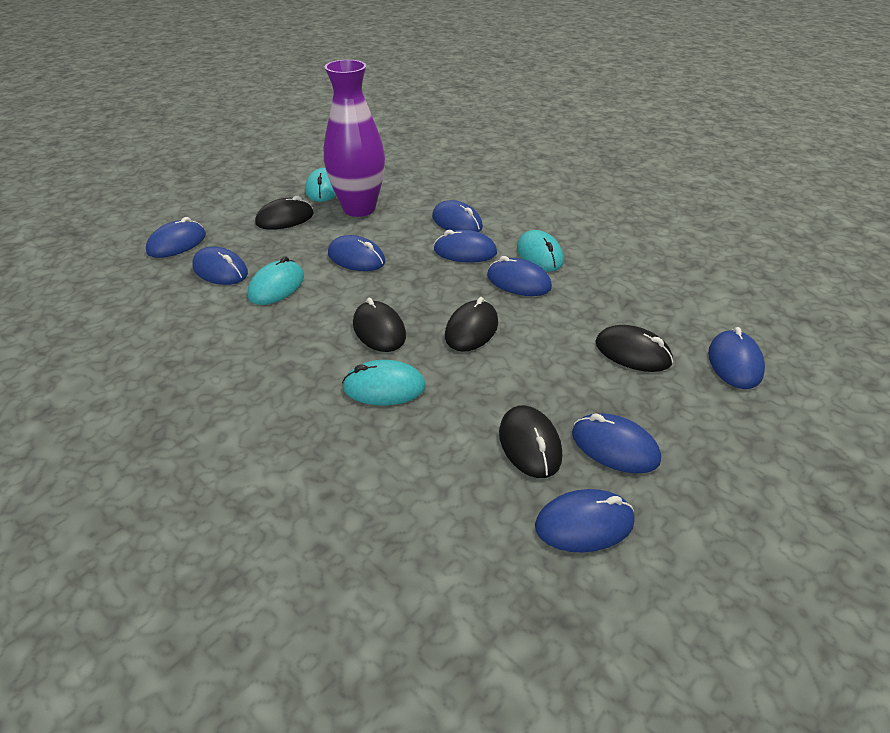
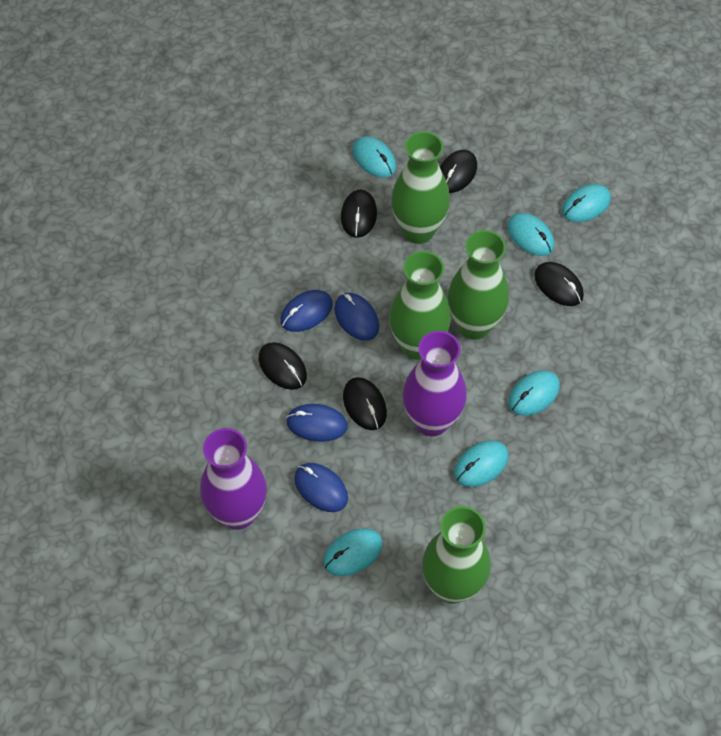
blue mouse: 9 -> 4
green vase: 0 -> 4
purple vase: 1 -> 2
turquoise mouse: 4 -> 6

